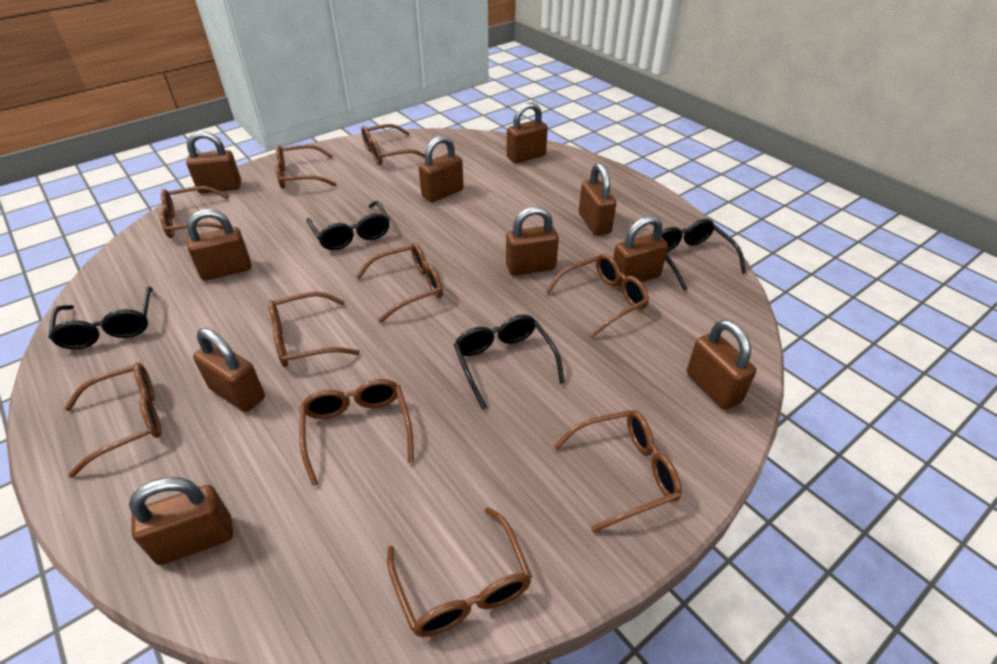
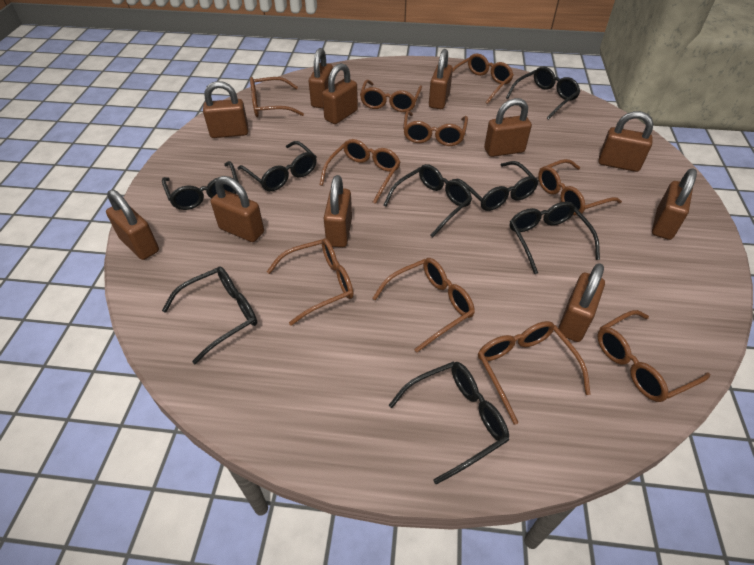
black glasses: 4 -> 8
brown padlock: 10 -> 11

